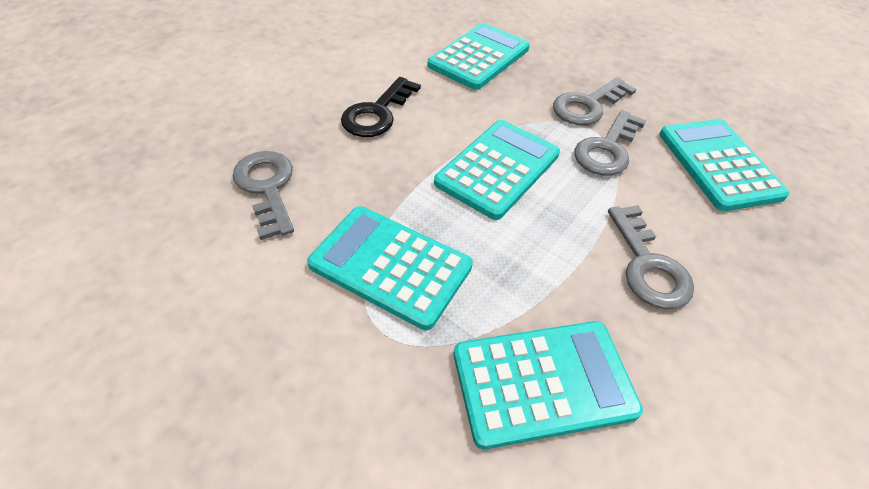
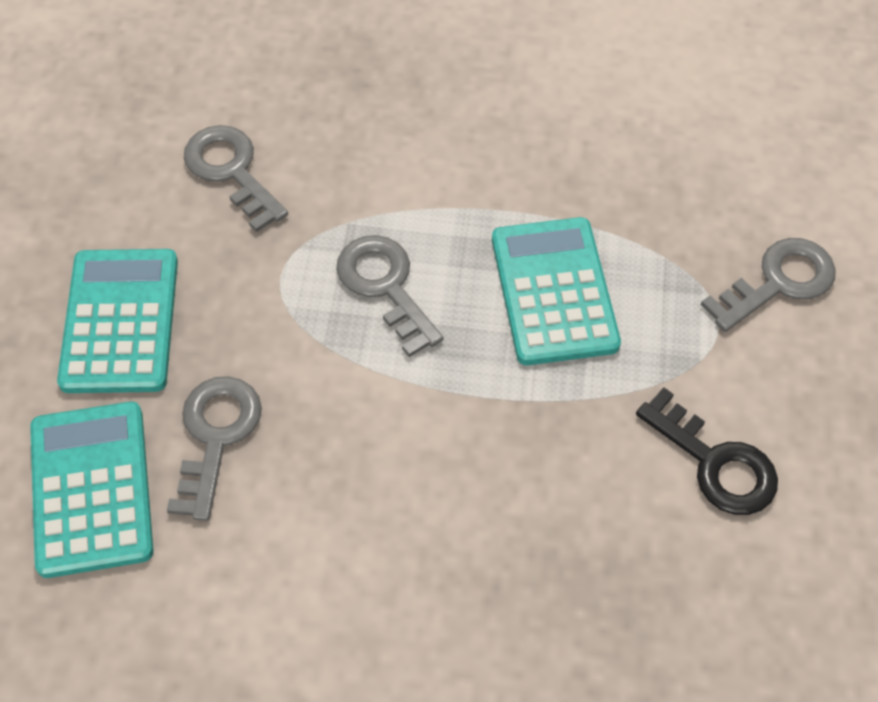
turquoise calculator: 5 -> 3

